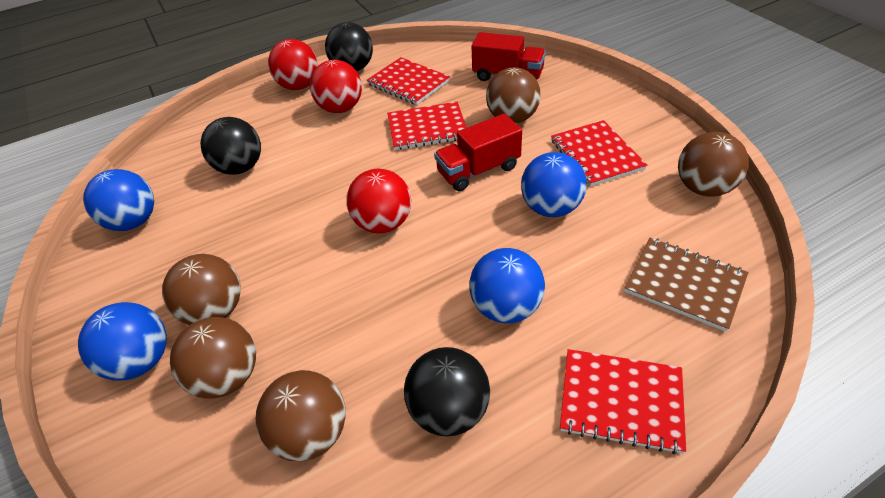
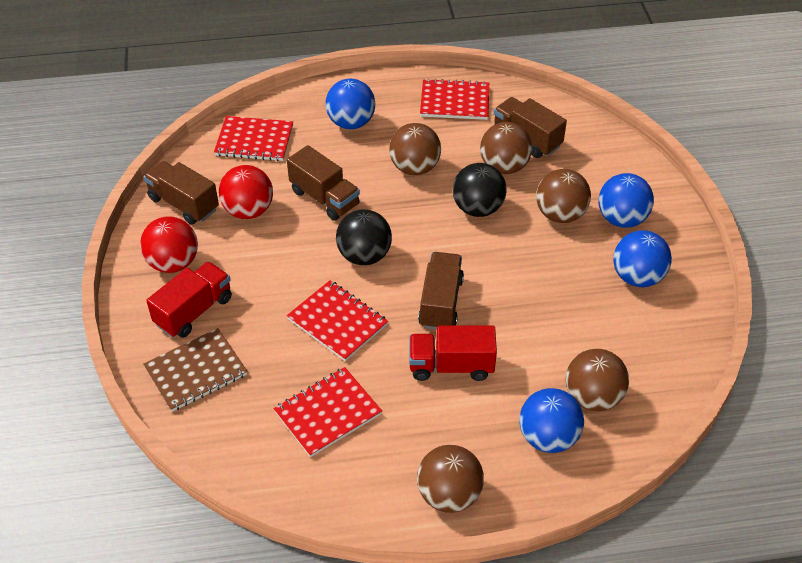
black ball: 3 -> 2
brown truck: 0 -> 4
red ball: 3 -> 2

